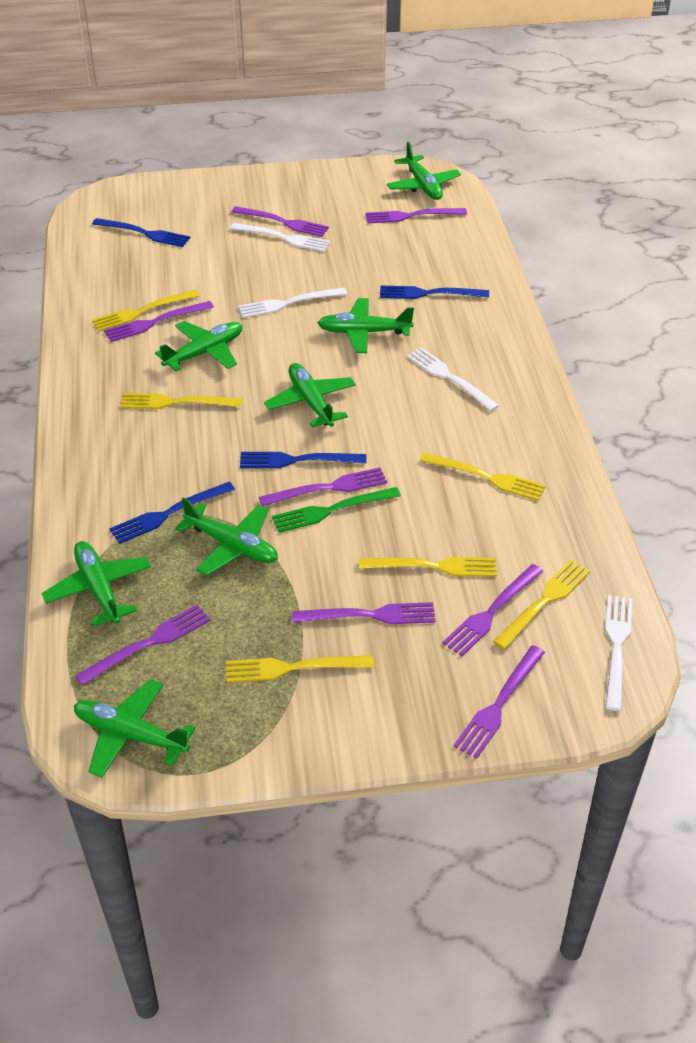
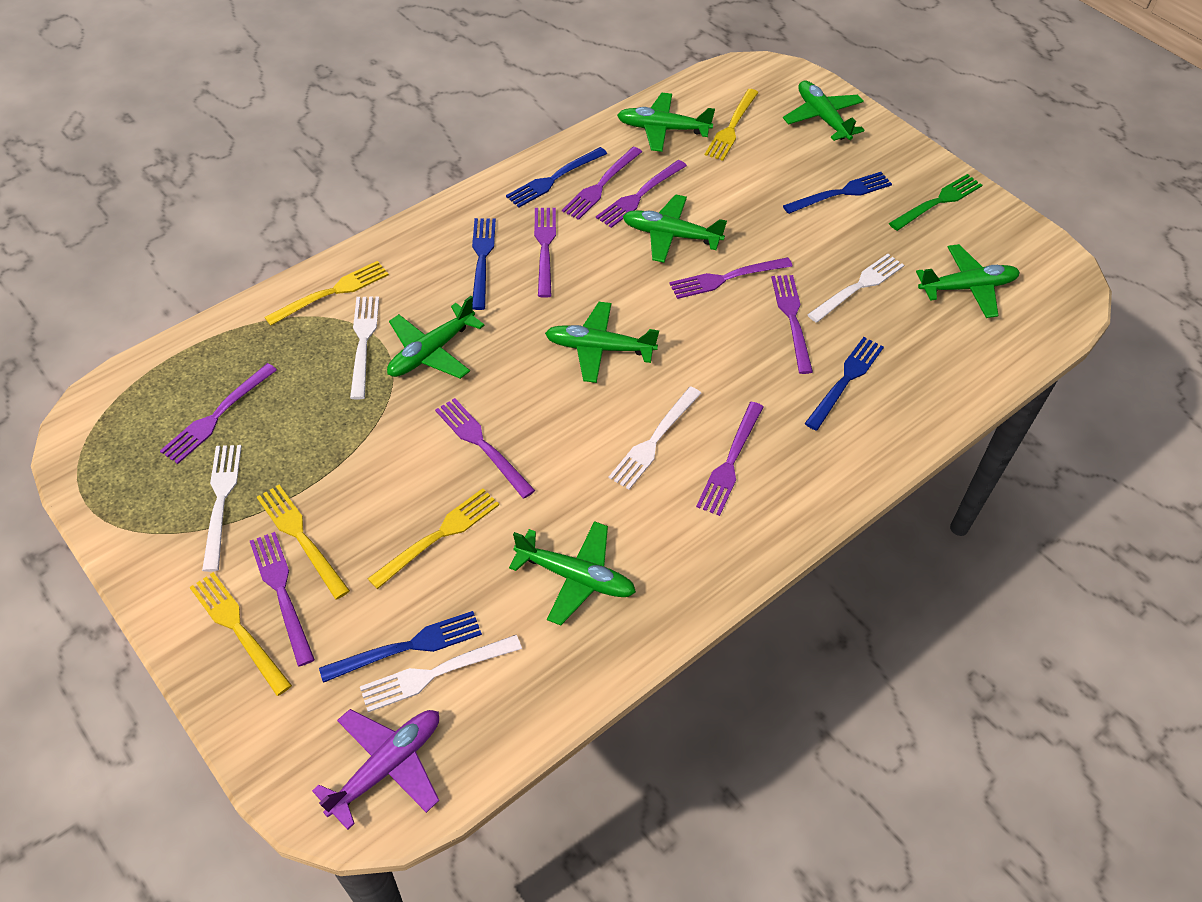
blue fork: 4 -> 5
purple fork: 8 -> 9
purple plane: 0 -> 1
white fork: 4 -> 5
yellow fork: 6 -> 5

